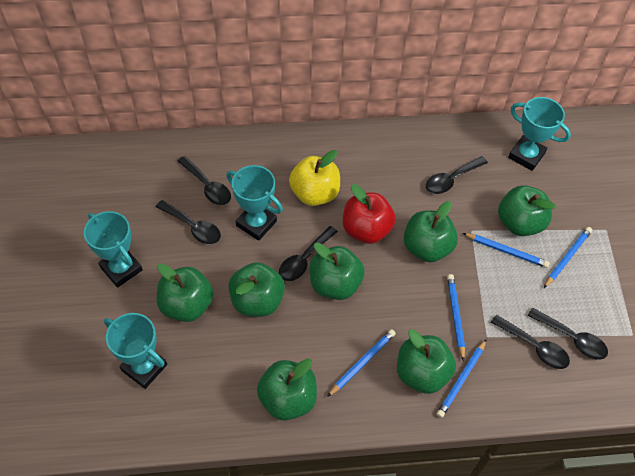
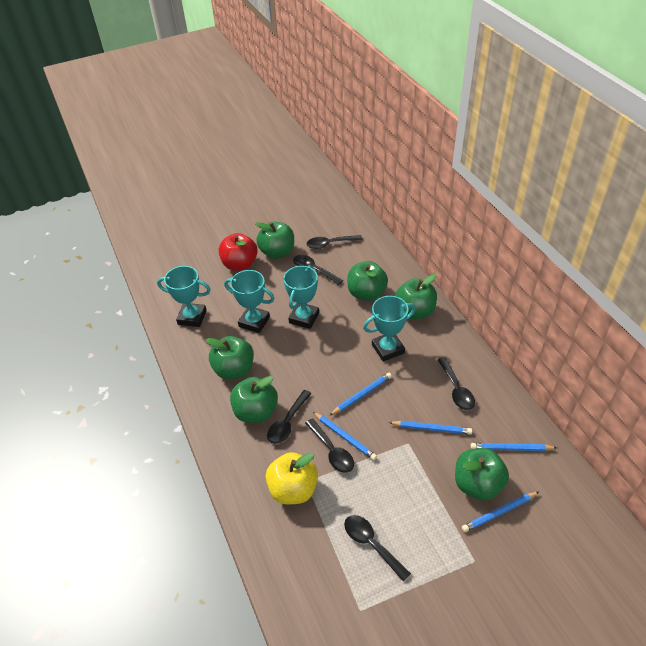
green apple: 7 -> 6

